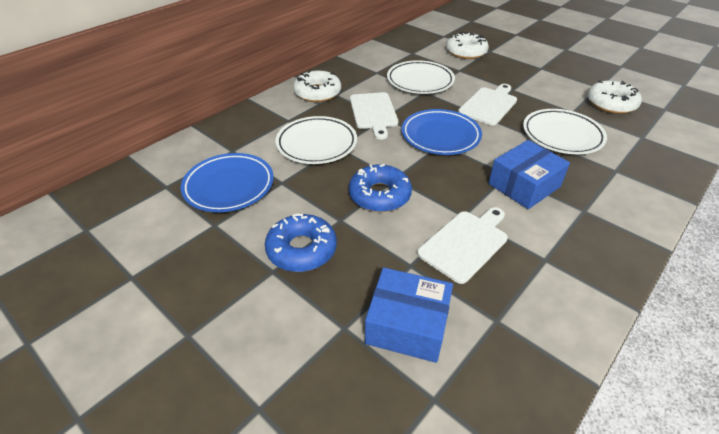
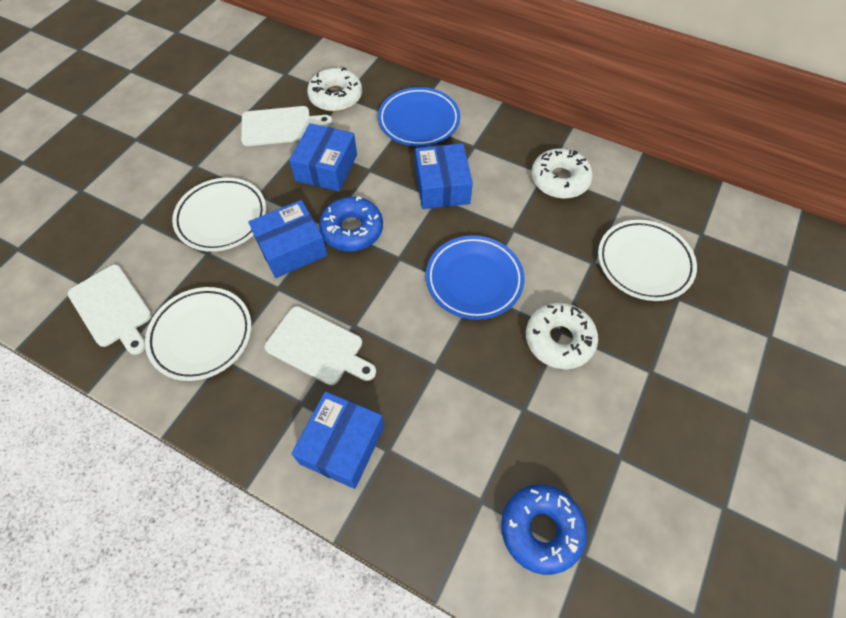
blue box: 2 -> 4

